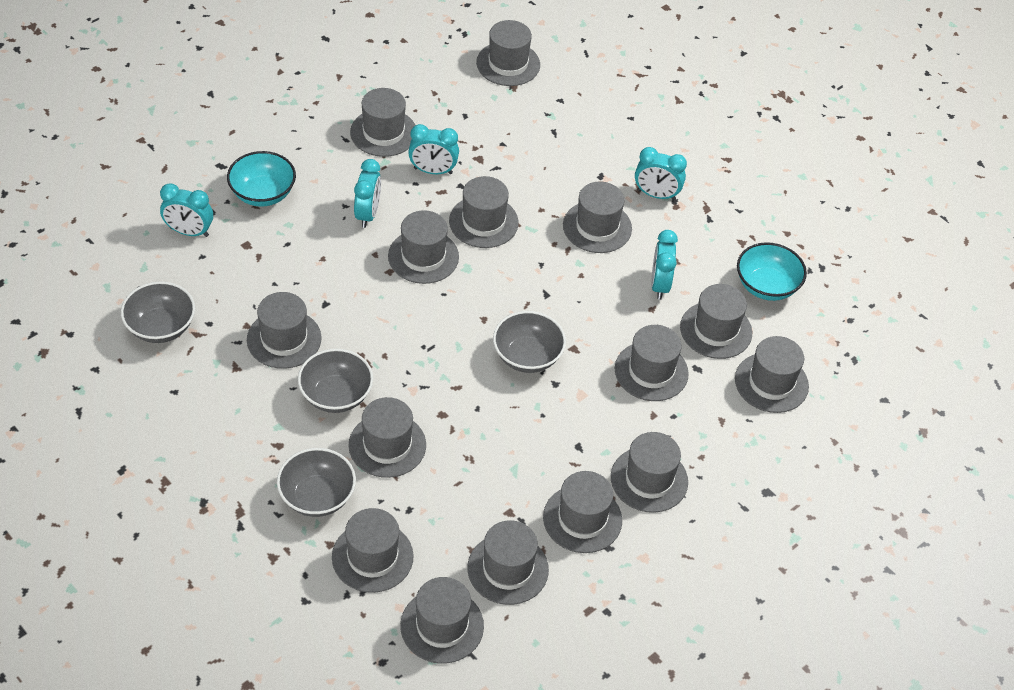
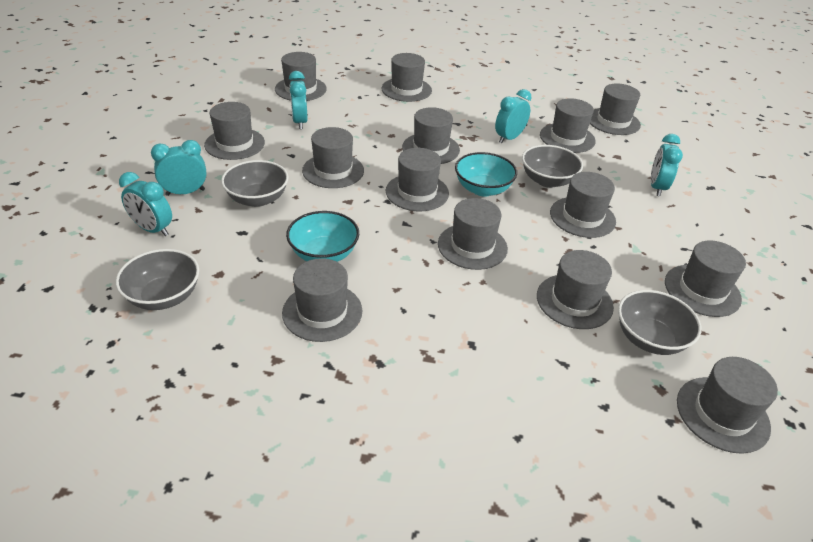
grey hat: 15 -> 14

